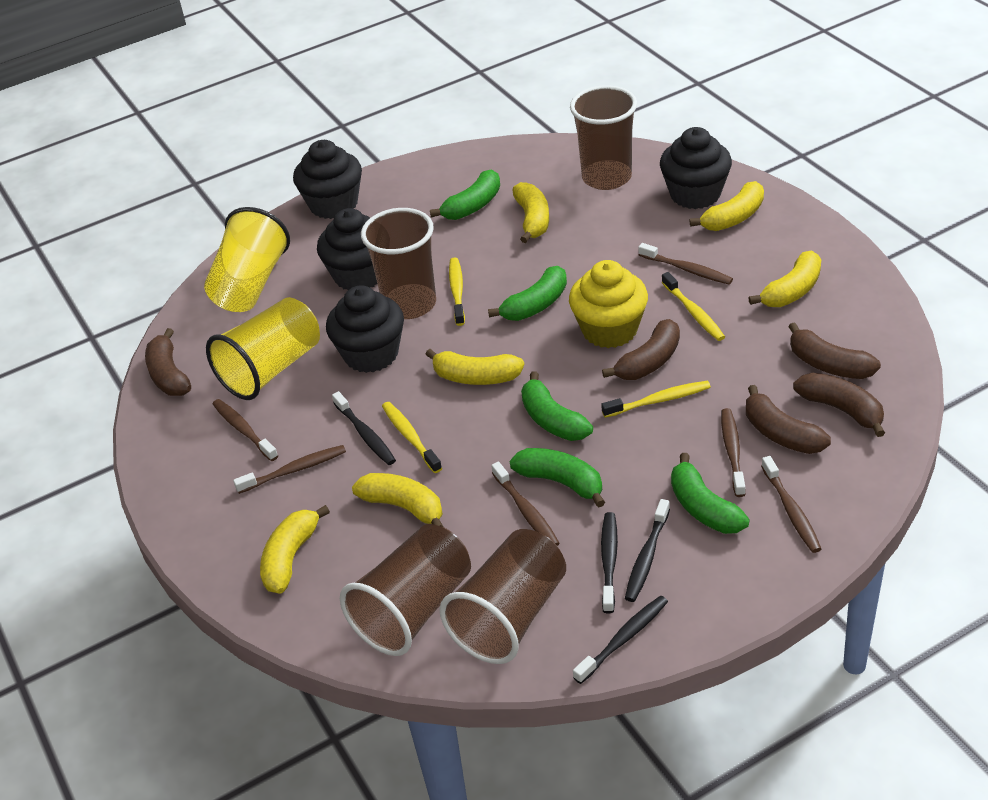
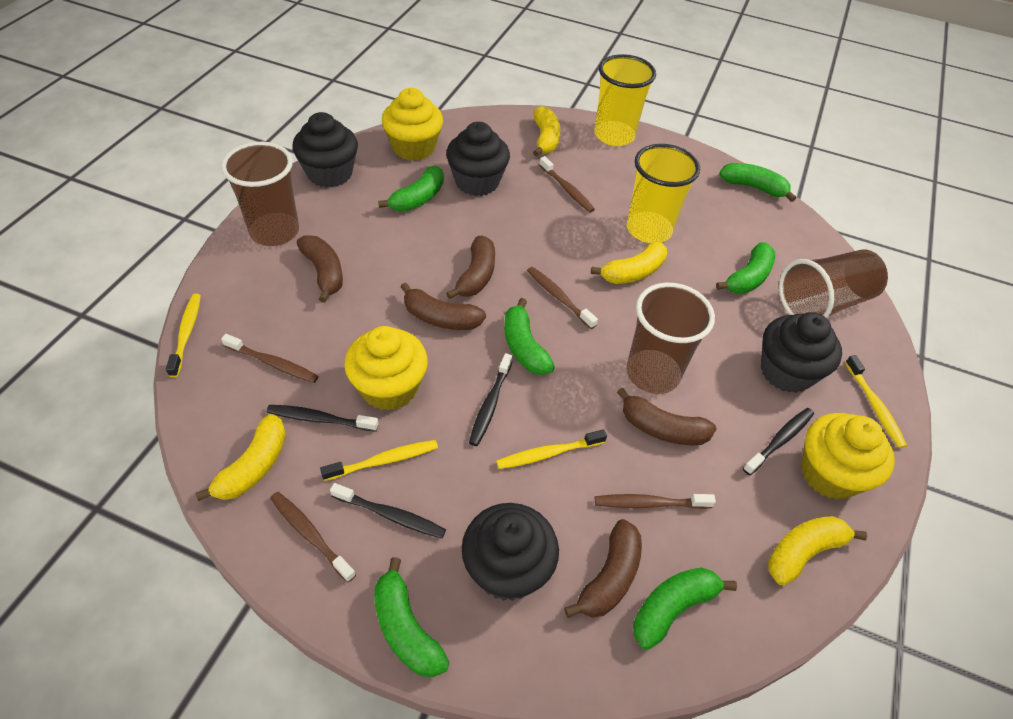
brown cup: 4 -> 3
brown toothbrush: 6 -> 5
green banana: 5 -> 6
yellow banana: 6 -> 4
yellow cupcake: 1 -> 3

